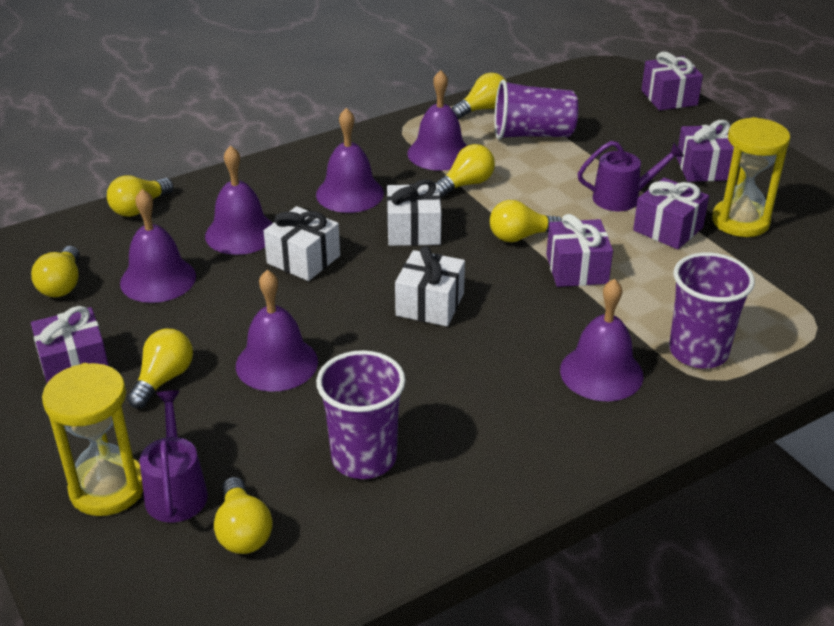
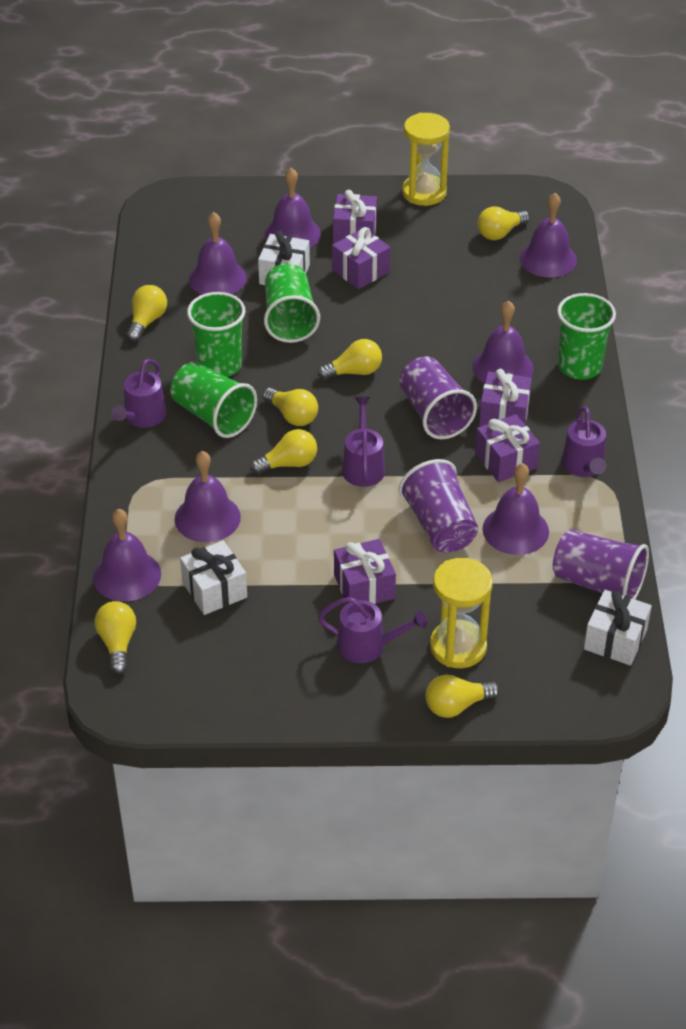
green cup: 0 -> 4
purple bell: 6 -> 7
purple watering can: 2 -> 4

